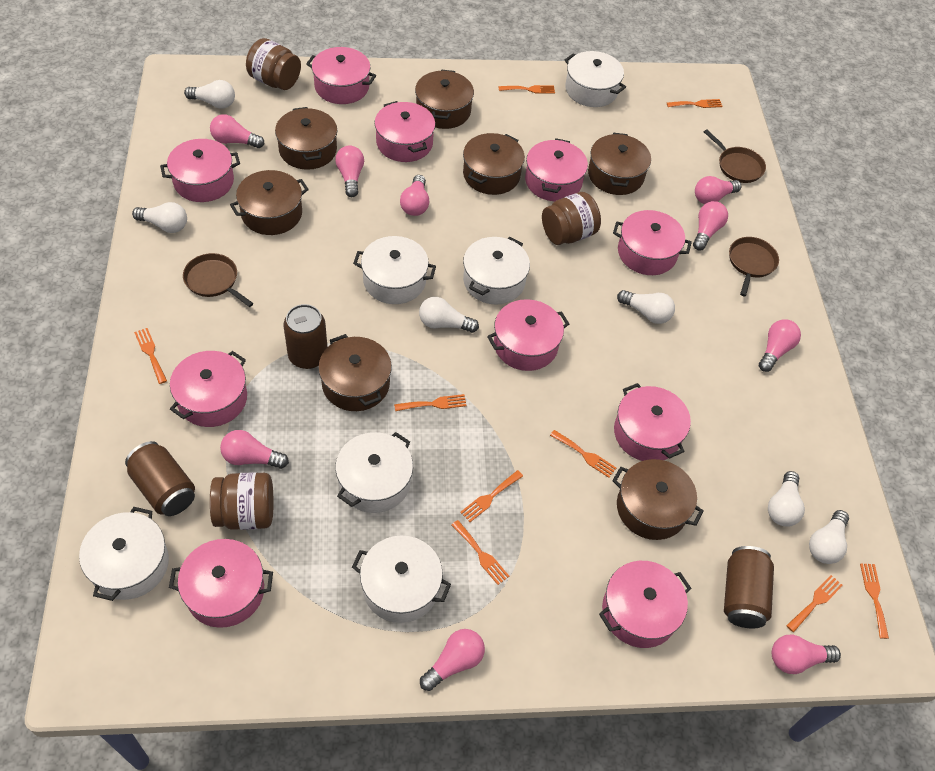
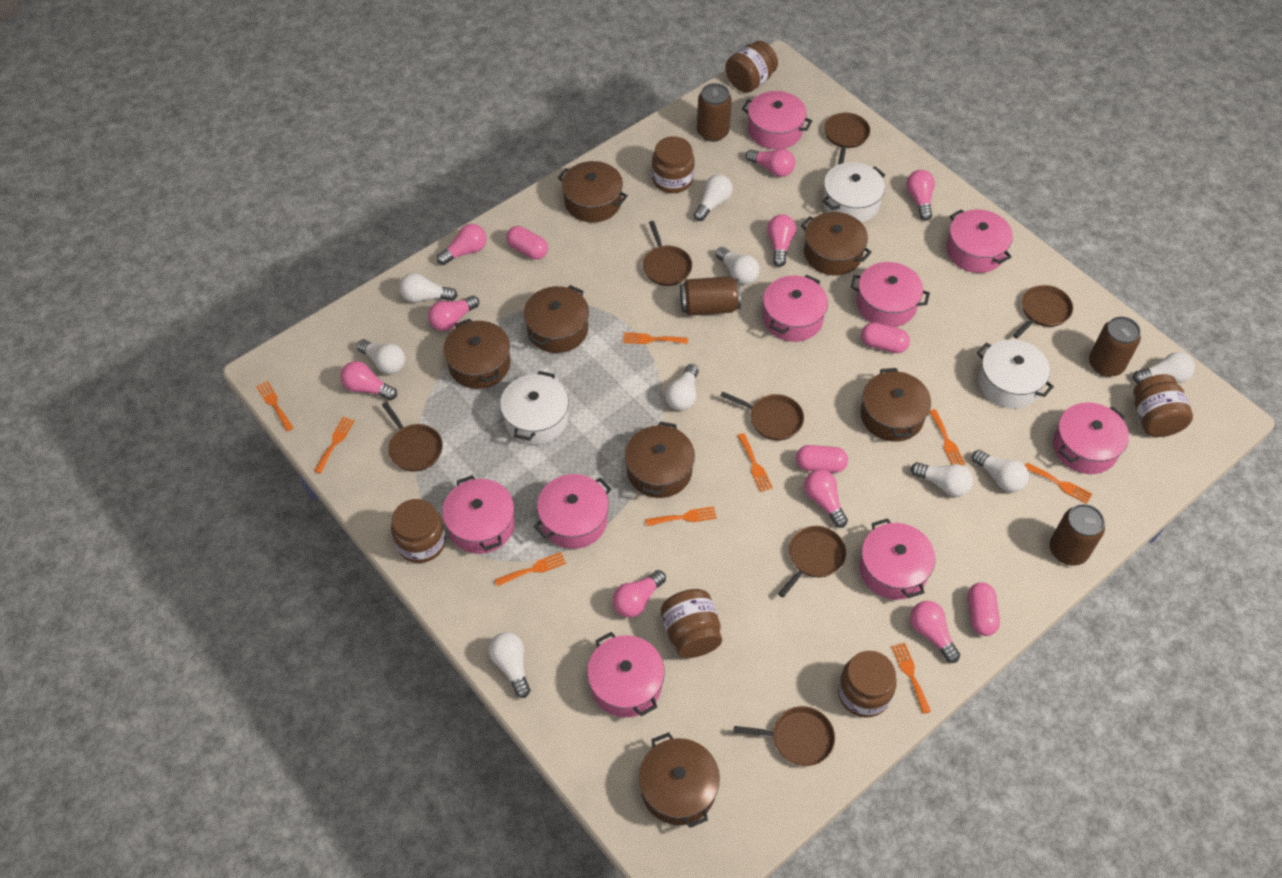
brown can: 3 -> 4
brown jar: 3 -> 6
brown pan: 3 -> 7
pink capsule: 0 -> 4
pink pot: 10 -> 9
white light bulb: 6 -> 9
white pot: 6 -> 3

